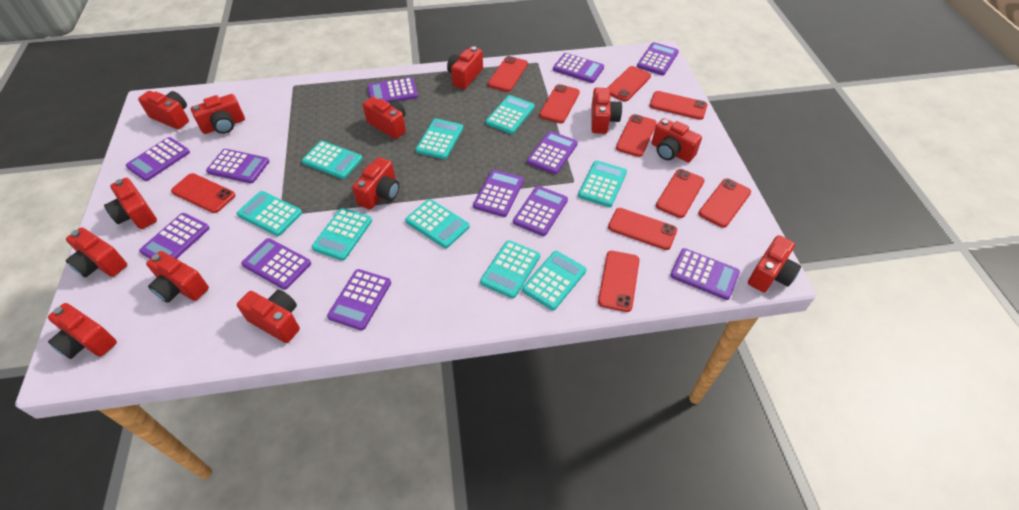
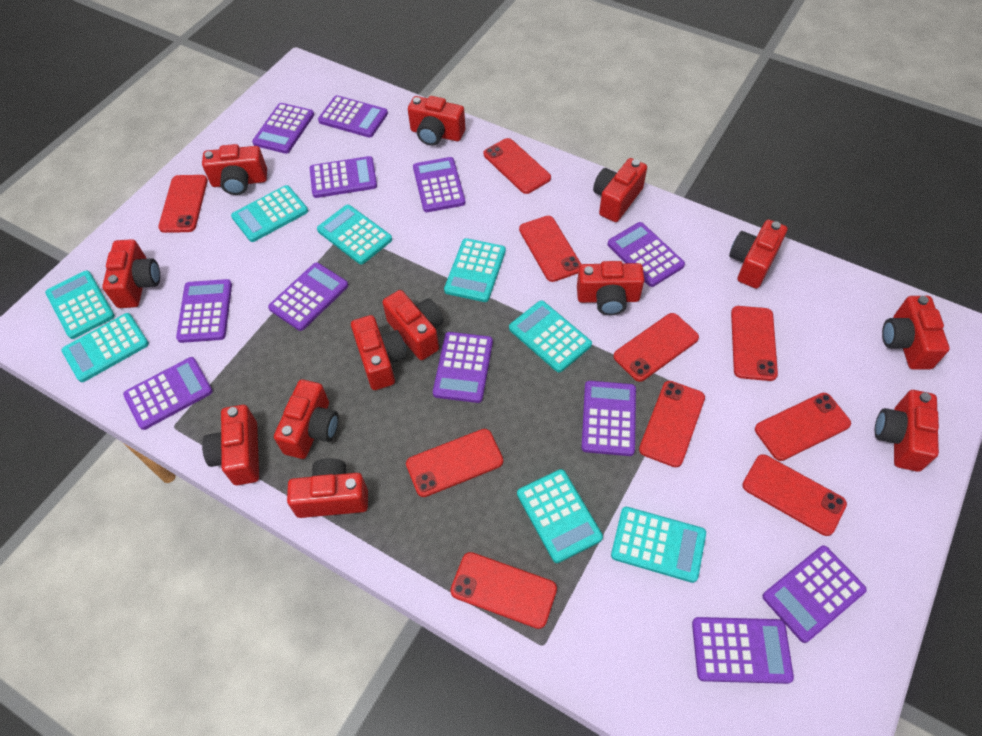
turquoise calculator: 9 -> 8

